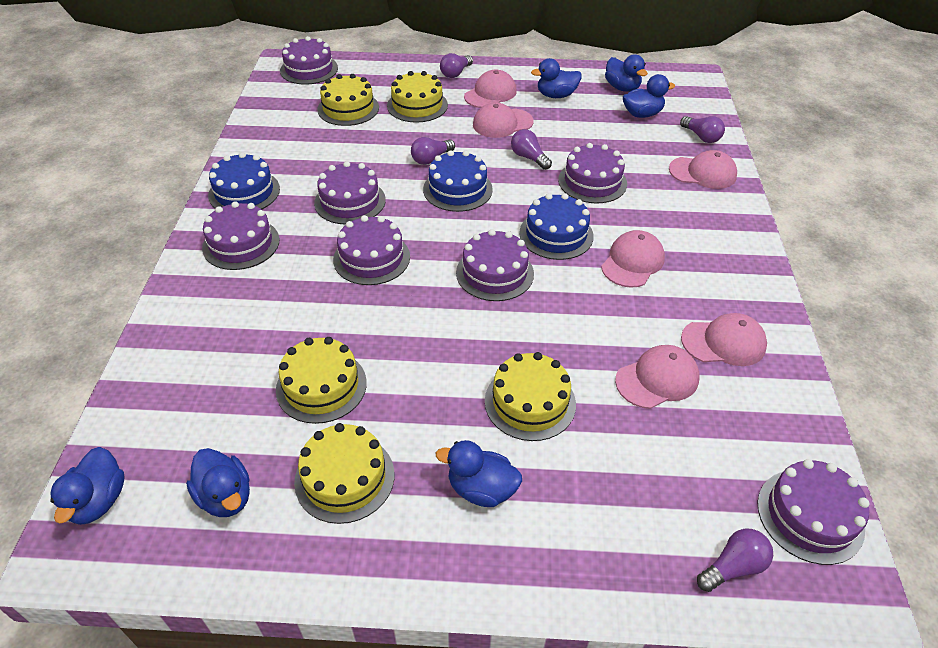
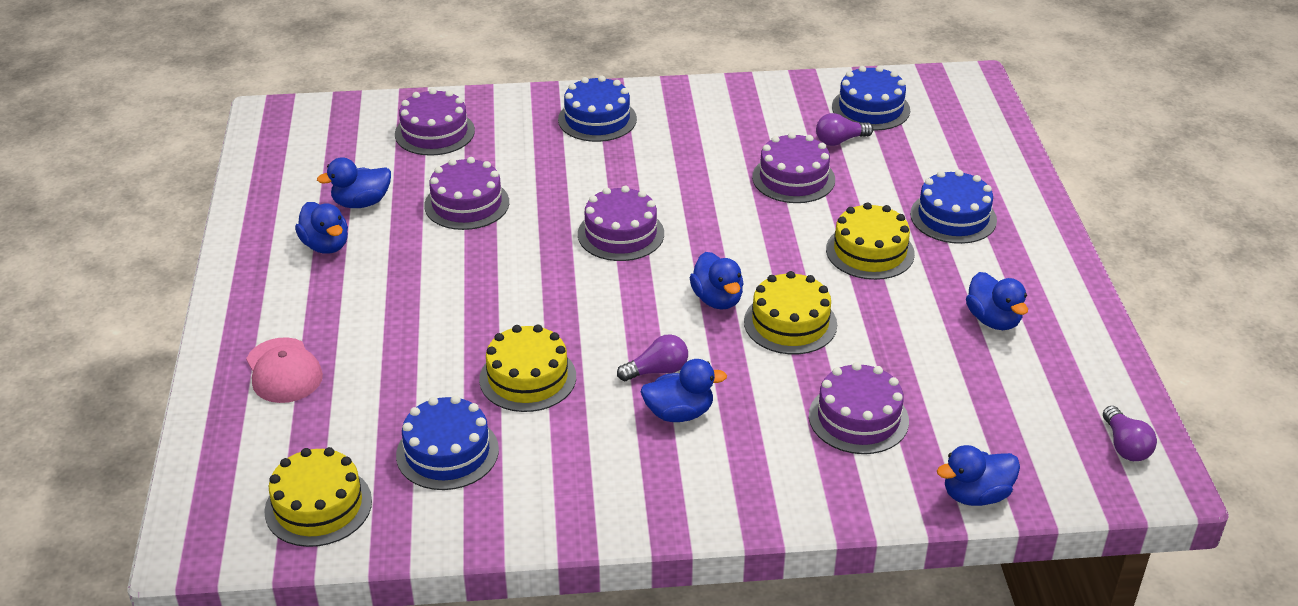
blue cake: 3 -> 4
pink cap: 6 -> 1
purple cake: 7 -> 5
purple light bulb: 5 -> 3
yellow cake: 5 -> 4

